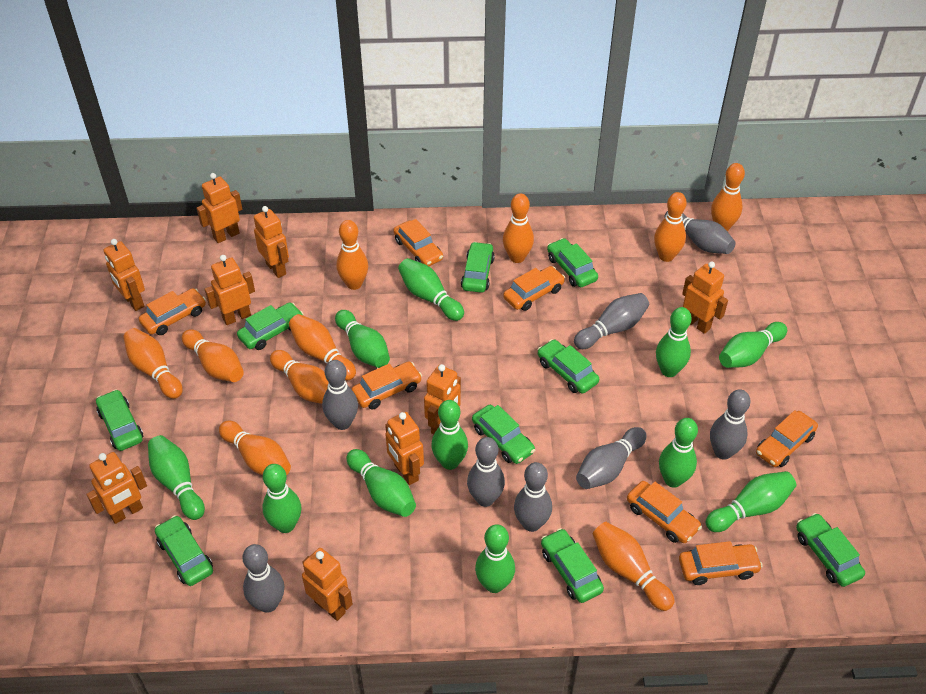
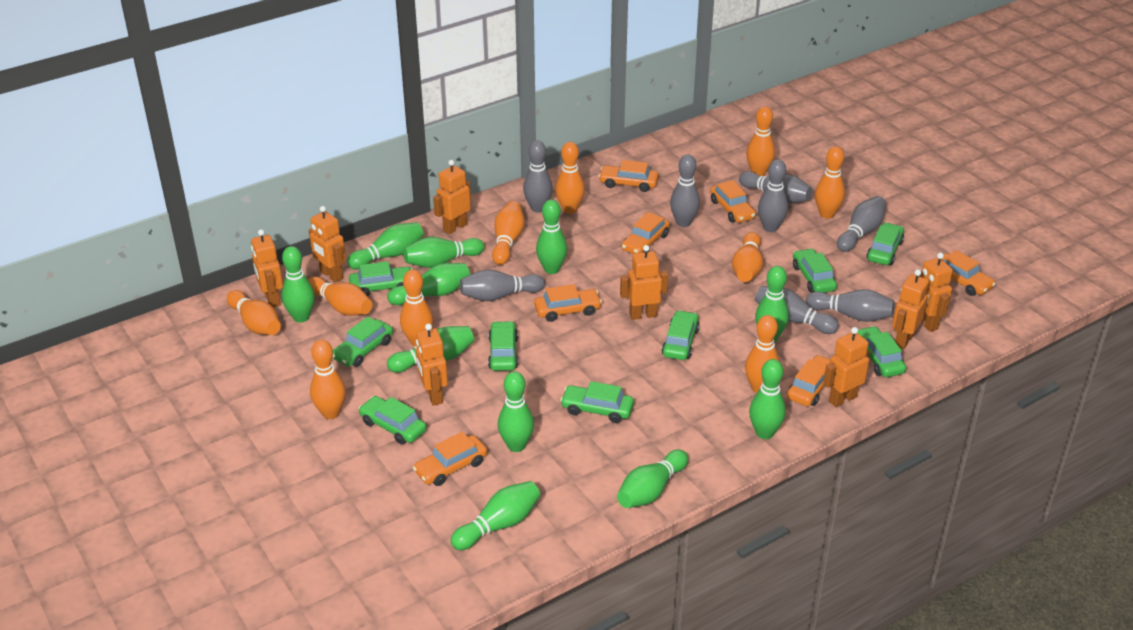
orange robot: 9 -> 8

